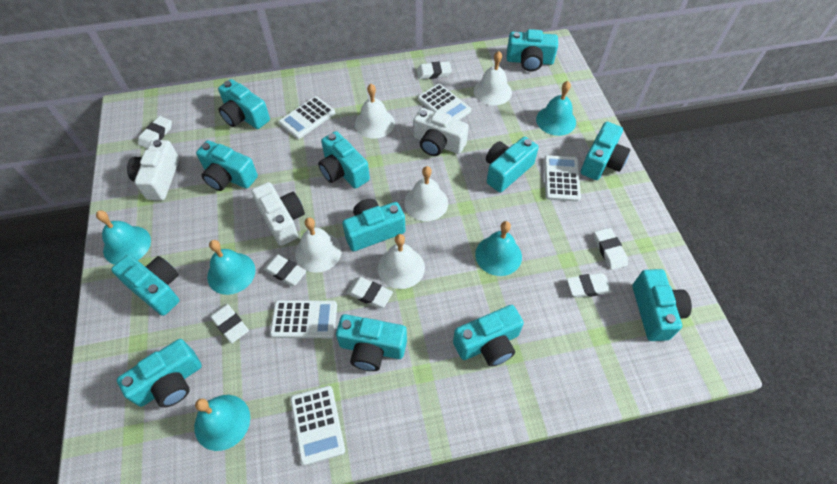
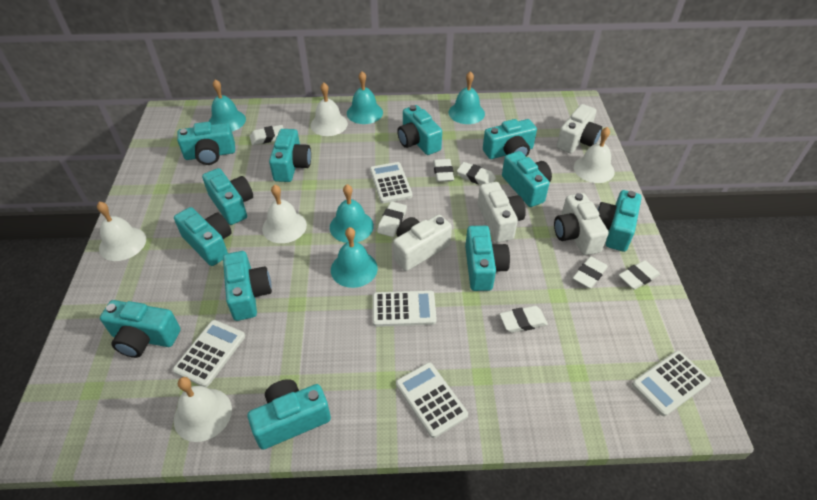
white camera: 3 -> 4

